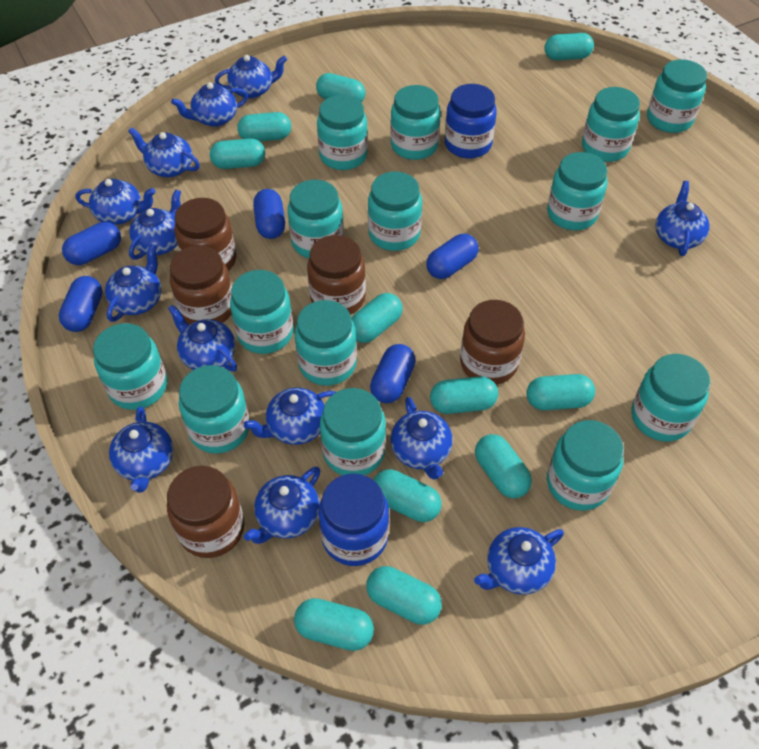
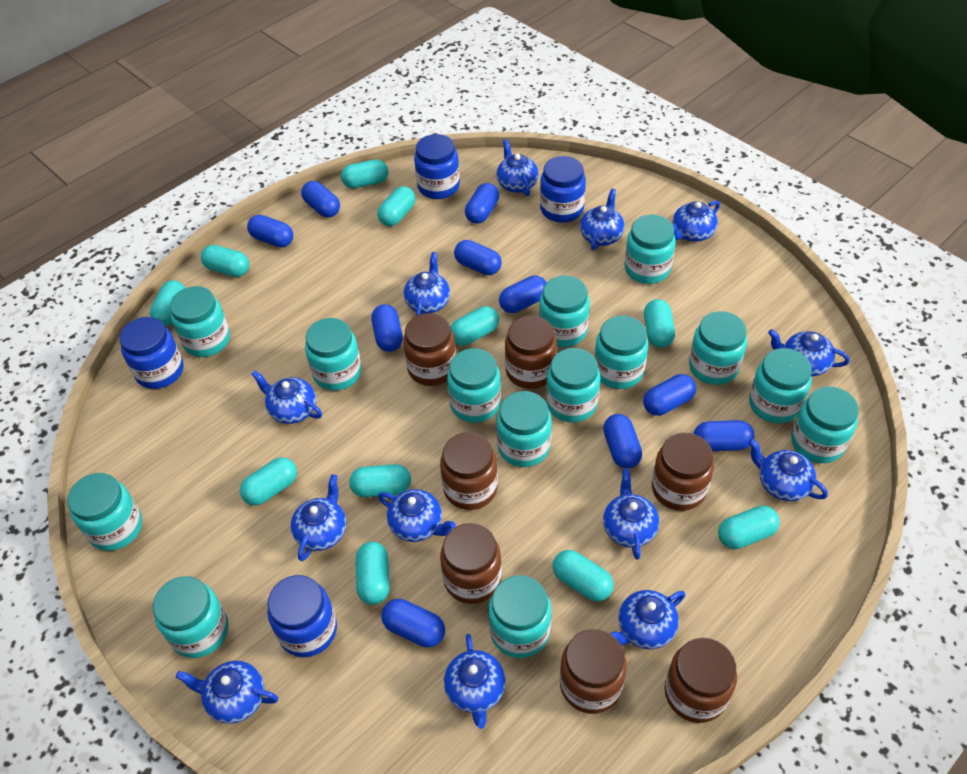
blue capsule: 5 -> 10
blue jar: 2 -> 4
brown jar: 5 -> 7

